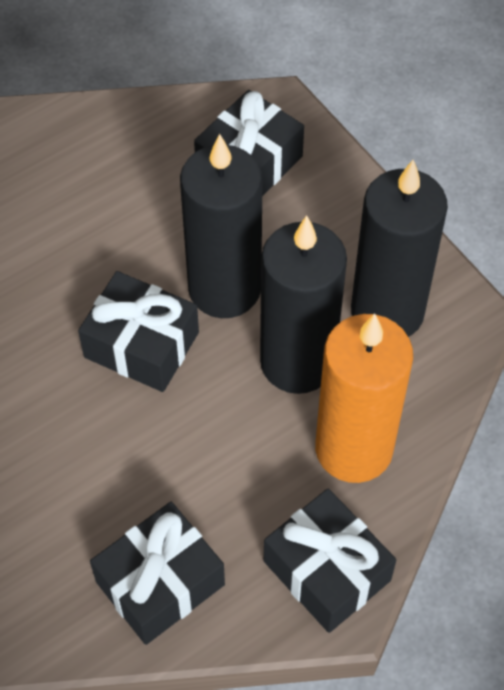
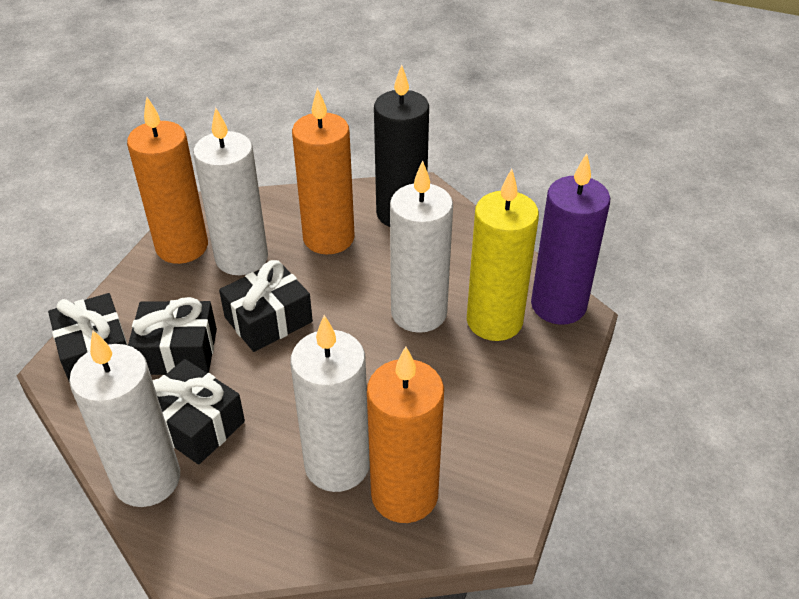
black candle: 3 -> 1
orange candle: 1 -> 3
purple candle: 0 -> 1
white candle: 0 -> 4
yellow candle: 0 -> 1

